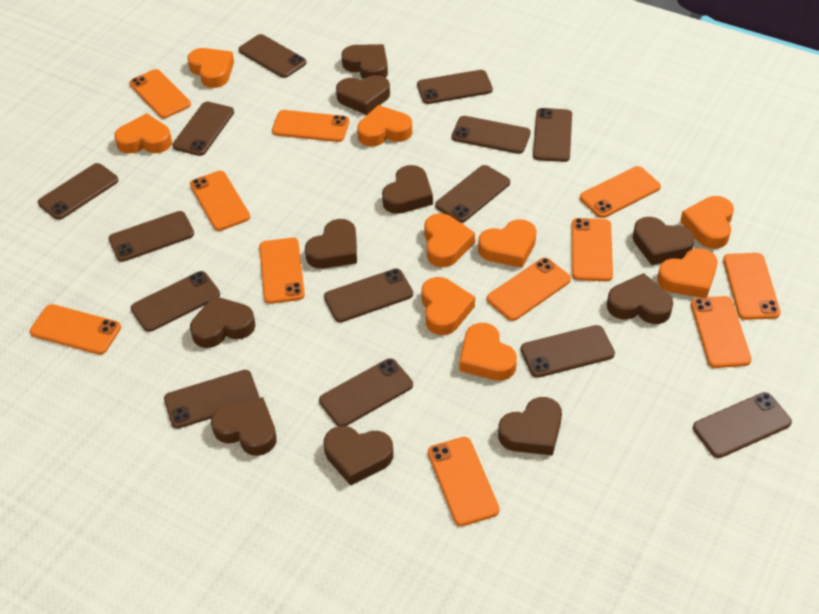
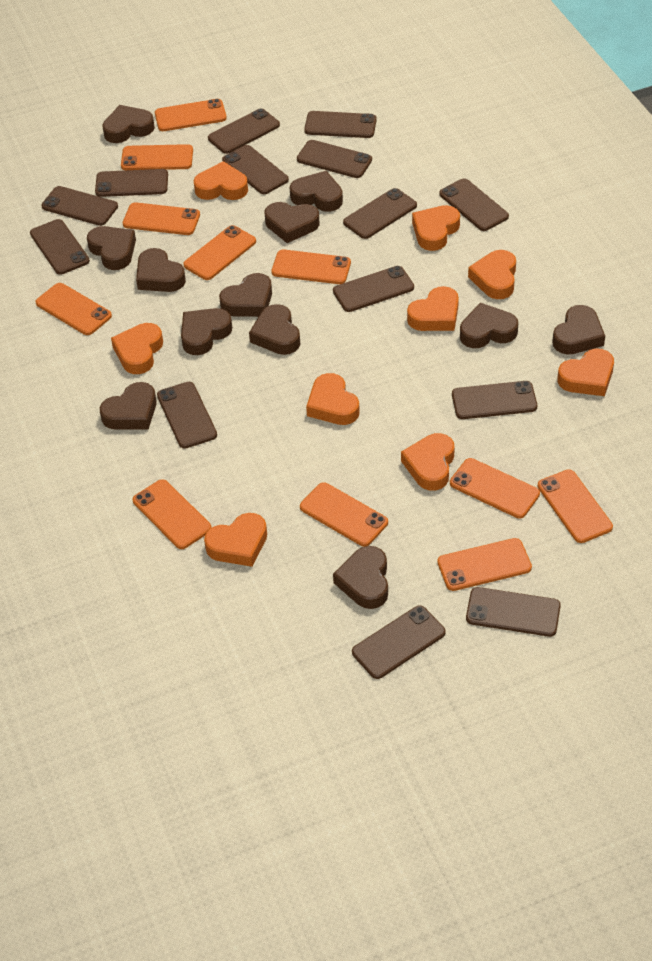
brown heart: 10 -> 12

